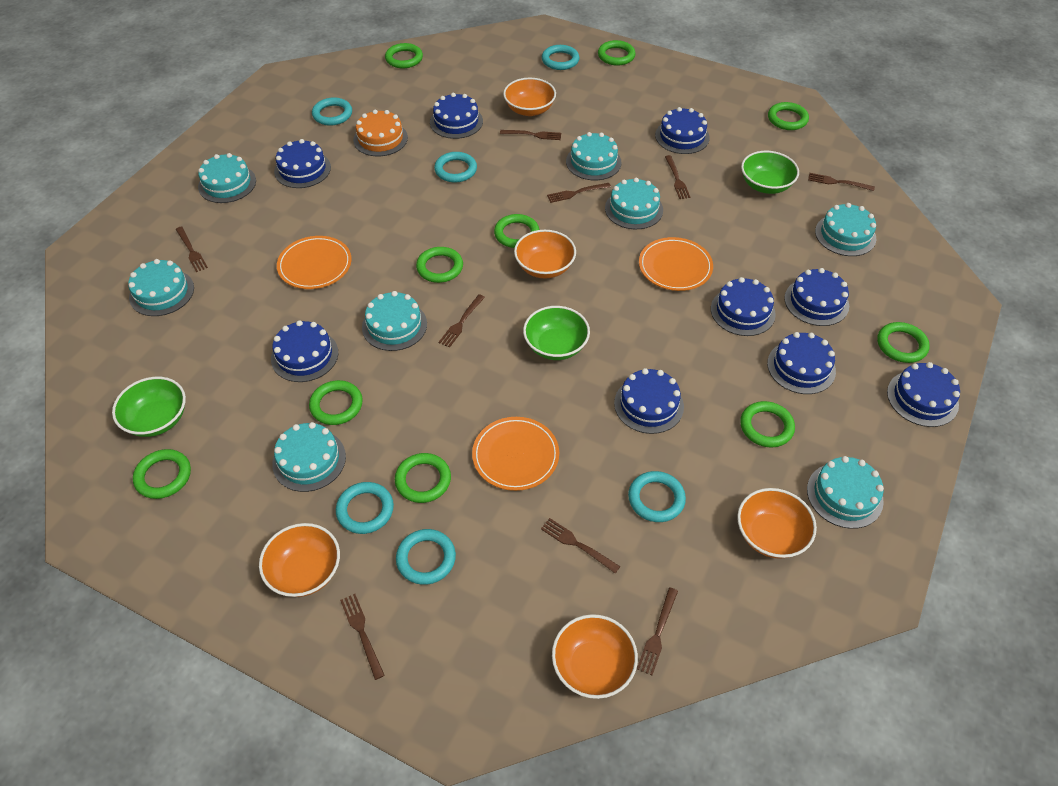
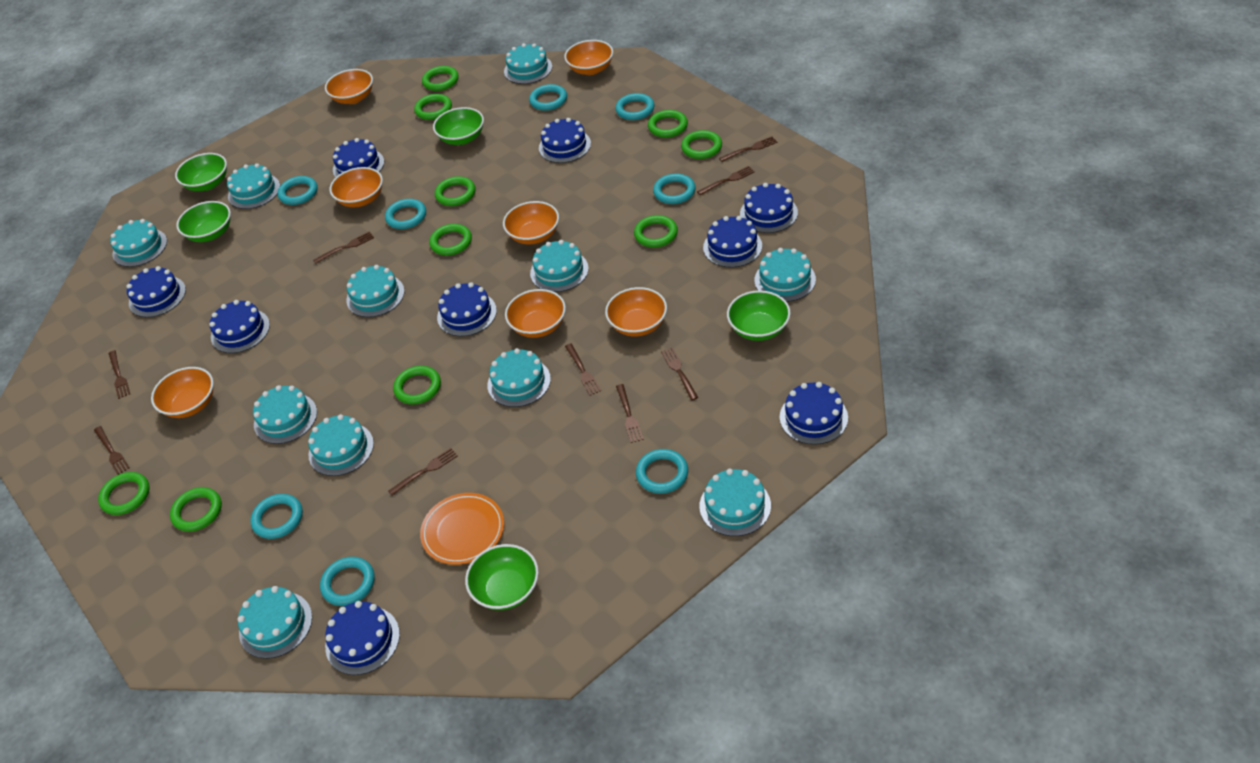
green bowl: 3 -> 5
orange bowl: 5 -> 7
orange cake: 1 -> 0
orange plate: 3 -> 1
turquoise cake: 8 -> 11
turquoise ring: 6 -> 8

